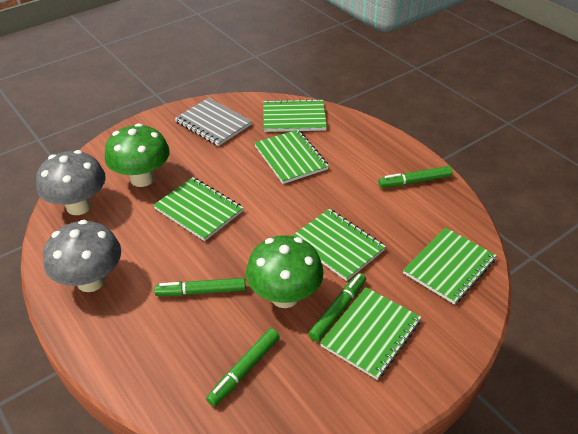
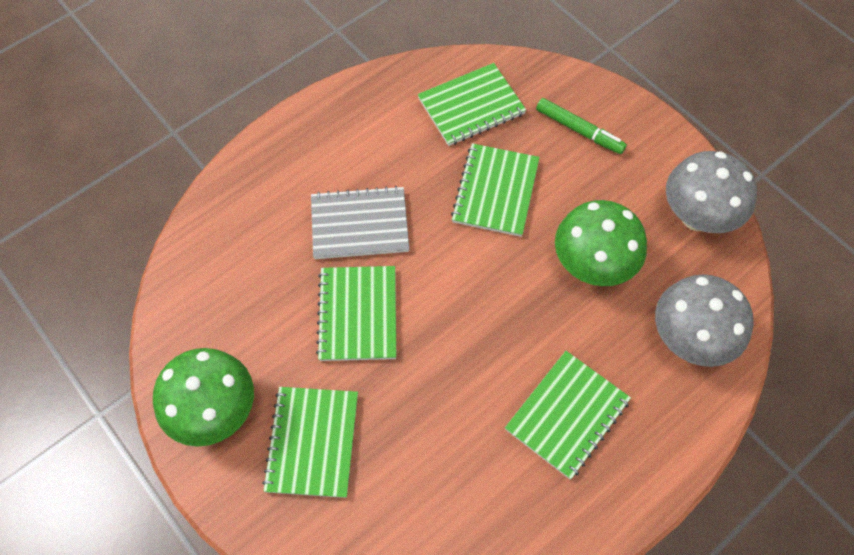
green marker: 4 -> 1
green notebook: 6 -> 5

